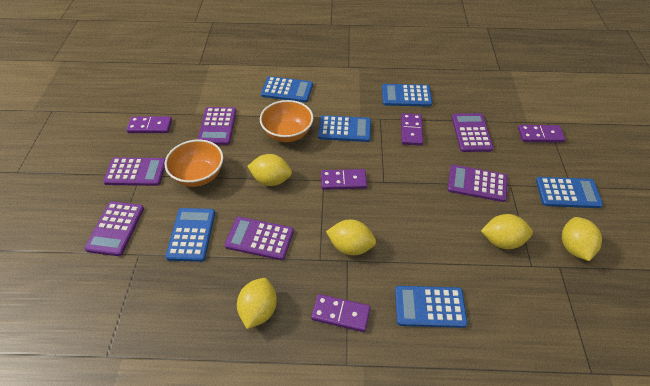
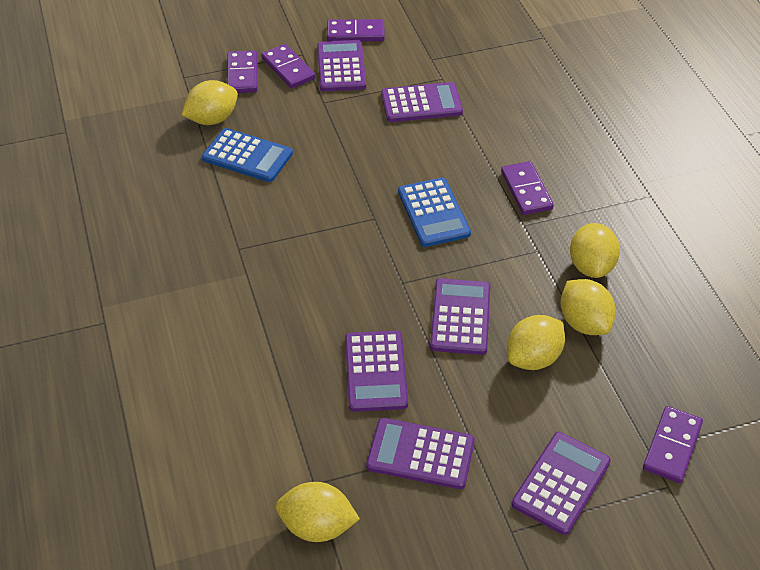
blue calculator: 6 -> 2
orange bowl: 2 -> 0

